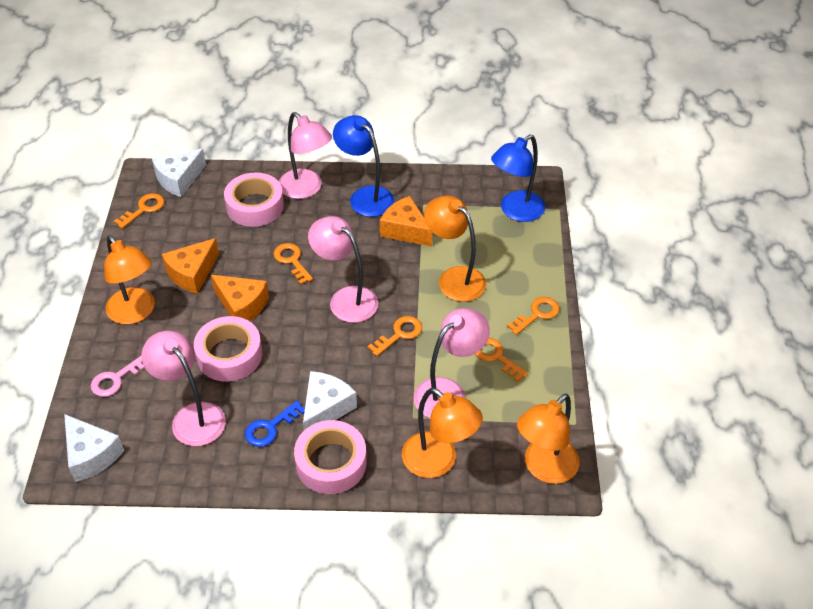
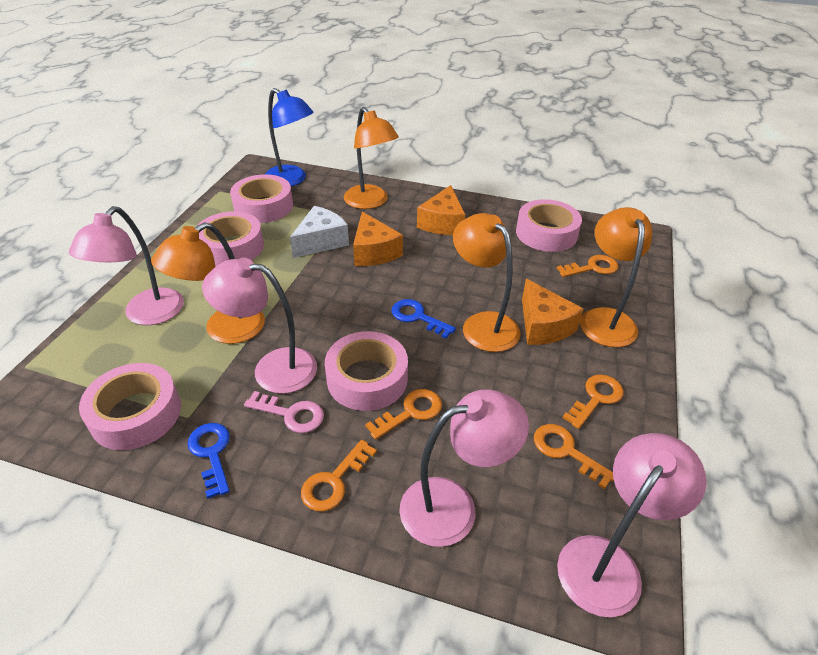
blue key: 1 -> 2
blue lamp: 2 -> 1
pink tape: 3 -> 5
white cheese: 3 -> 1

